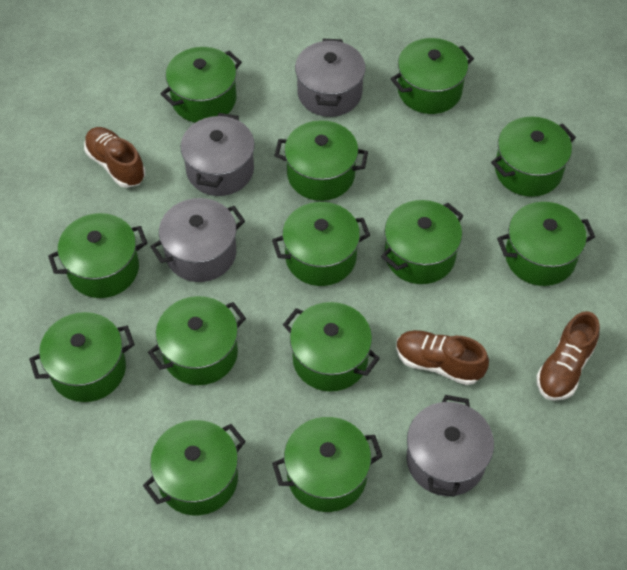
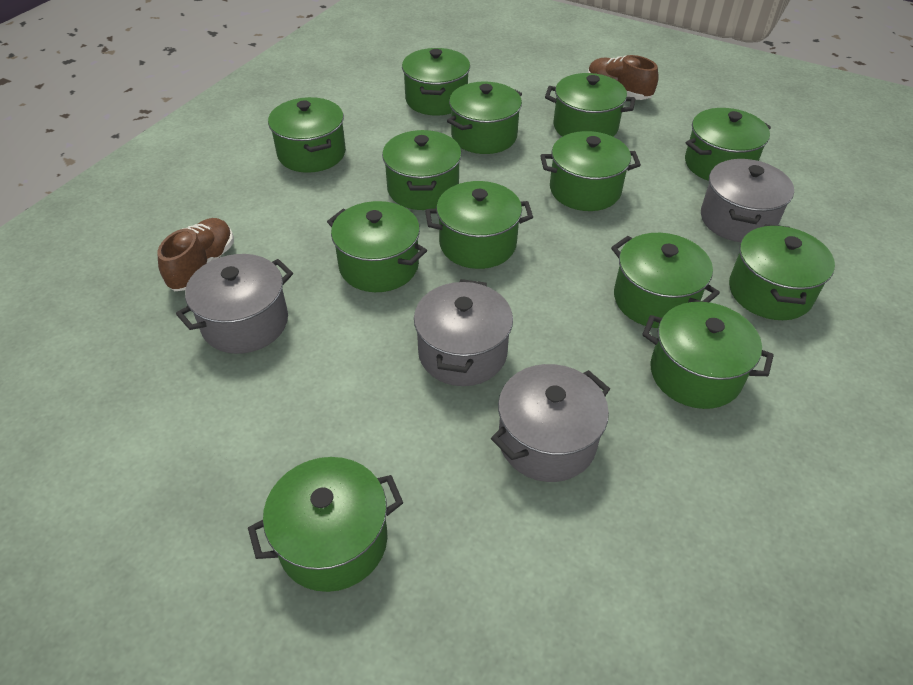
brown shoe: 3 -> 2

